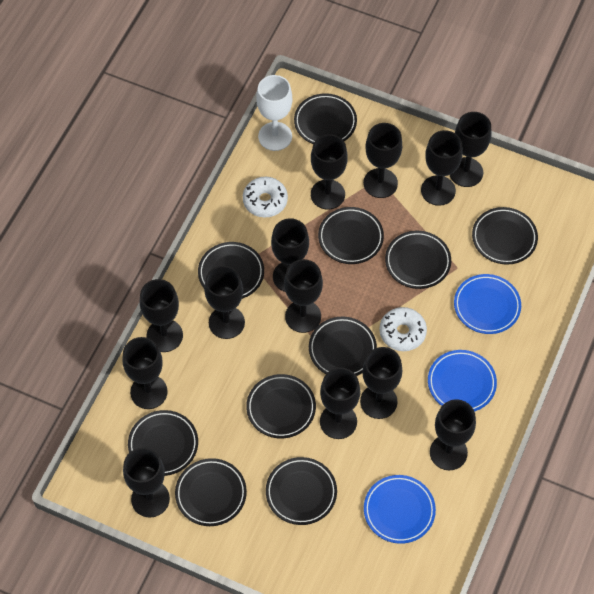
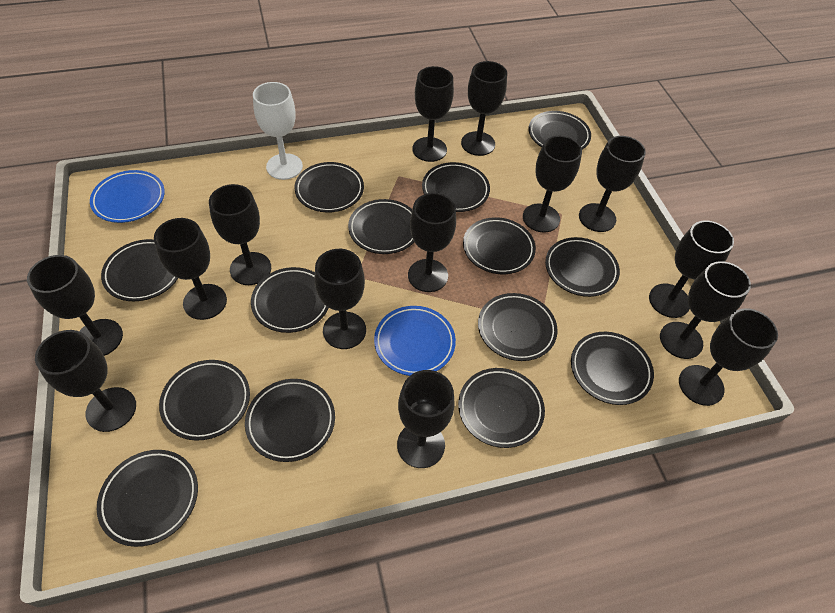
black goblet: 13 -> 14
black plate: 10 -> 14
blue plate: 3 -> 2
white donut: 2 -> 0

